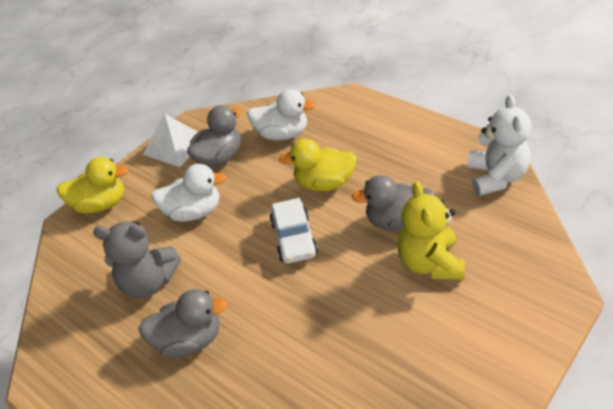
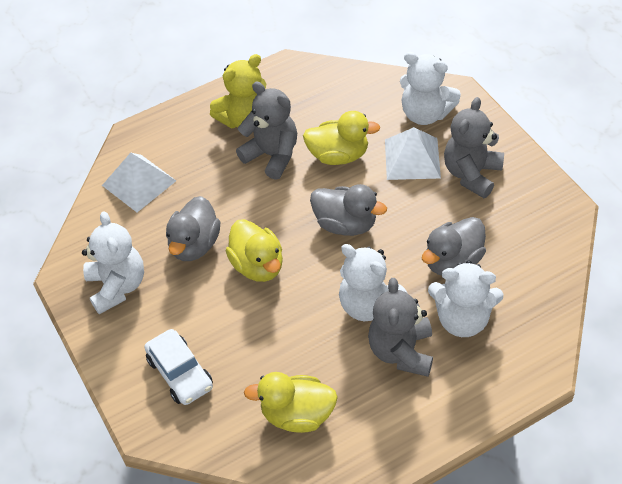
grey teddy bear: 1 -> 3
white duck: 2 -> 0
white pyramid: 1 -> 2
white teddy bear: 1 -> 4
yellow duck: 2 -> 3

